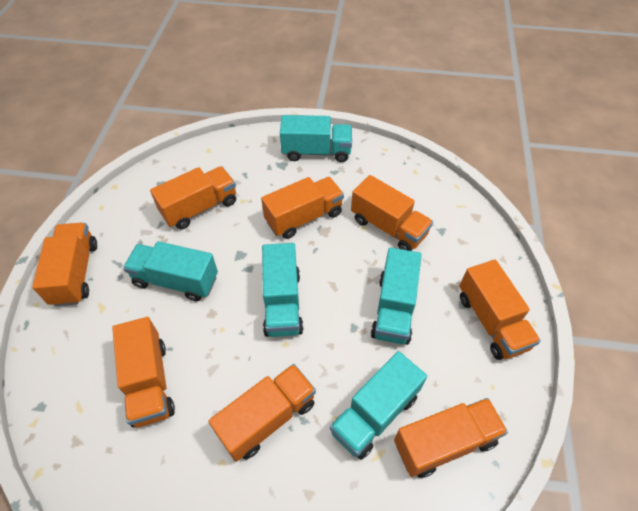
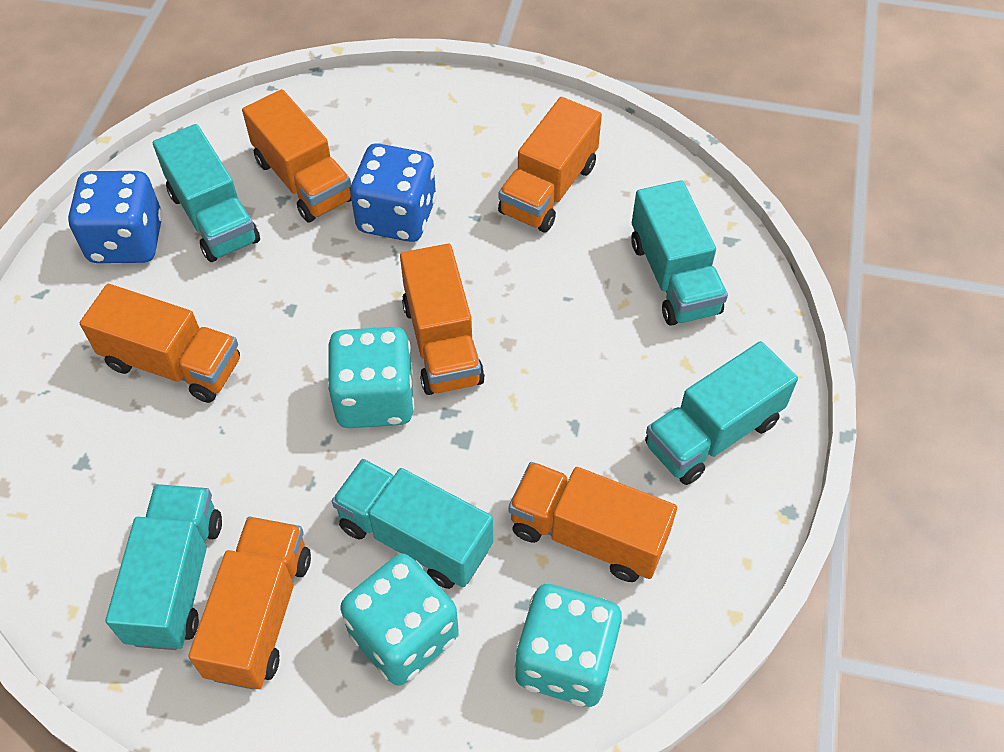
blue dice: 0 -> 2
orange truck: 8 -> 6
turquoise dice: 0 -> 3

